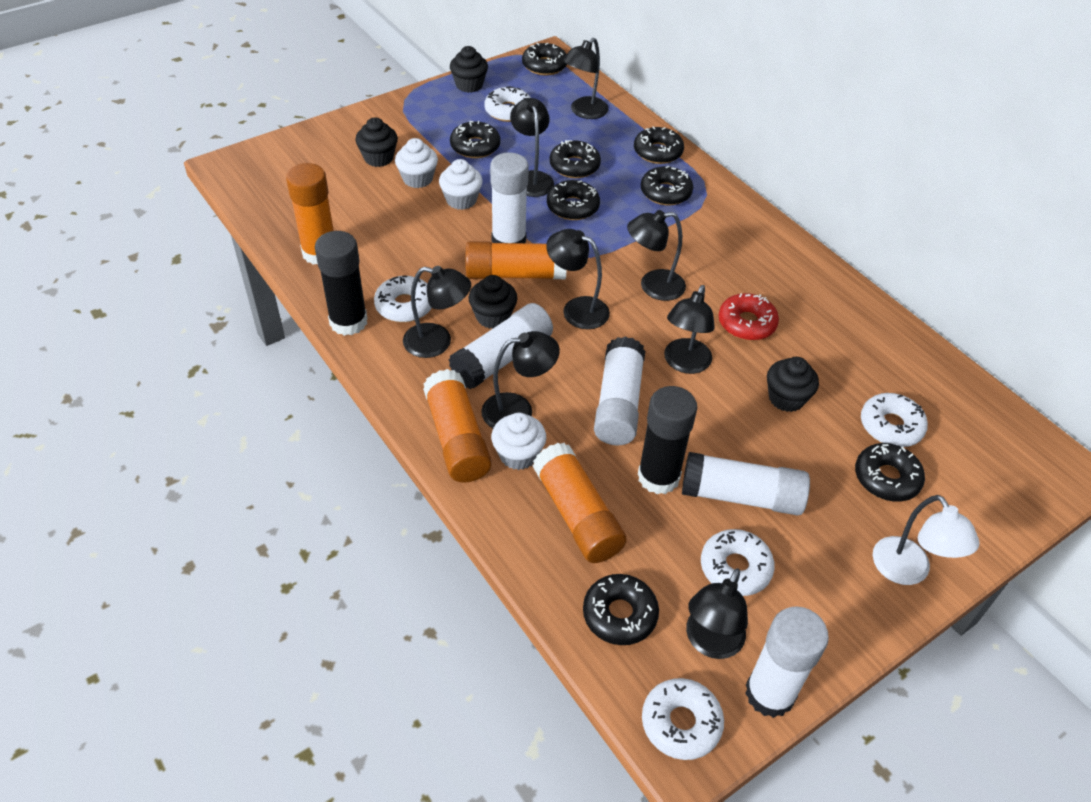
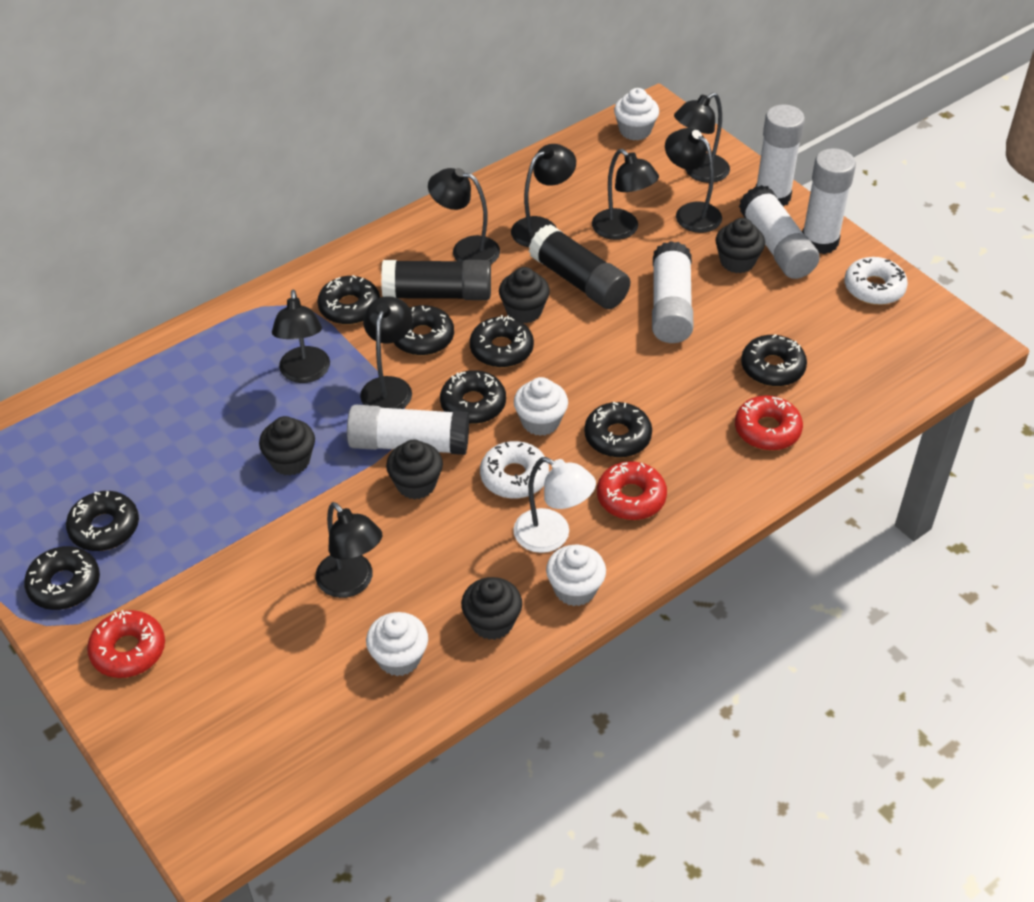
black cupcake: 4 -> 5
orange glue stick: 4 -> 0
red donut: 1 -> 3
white cupcake: 3 -> 4
white donut: 5 -> 2

